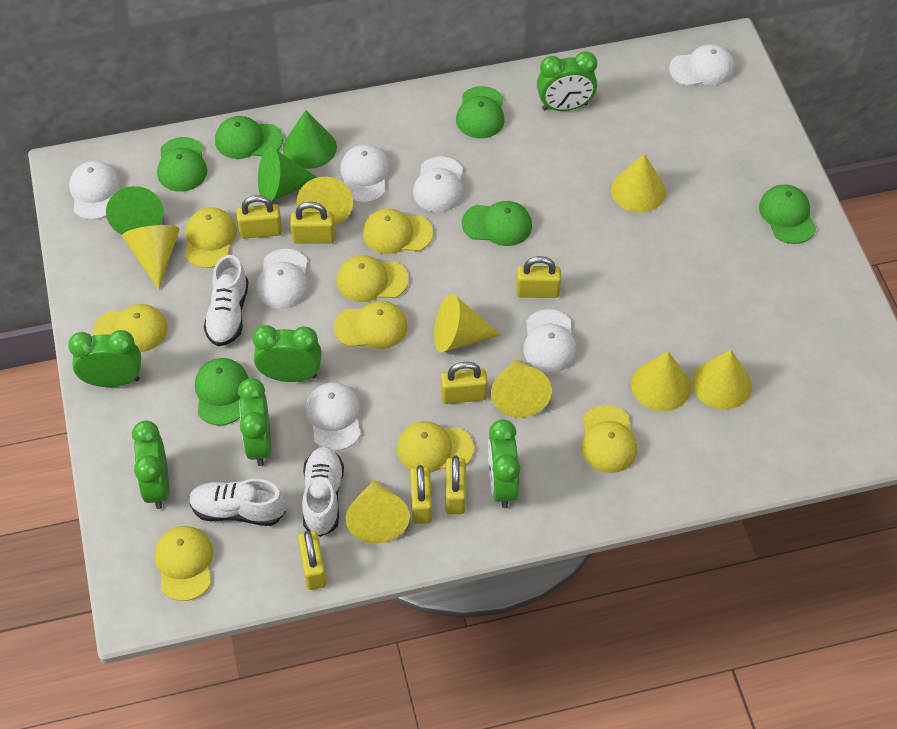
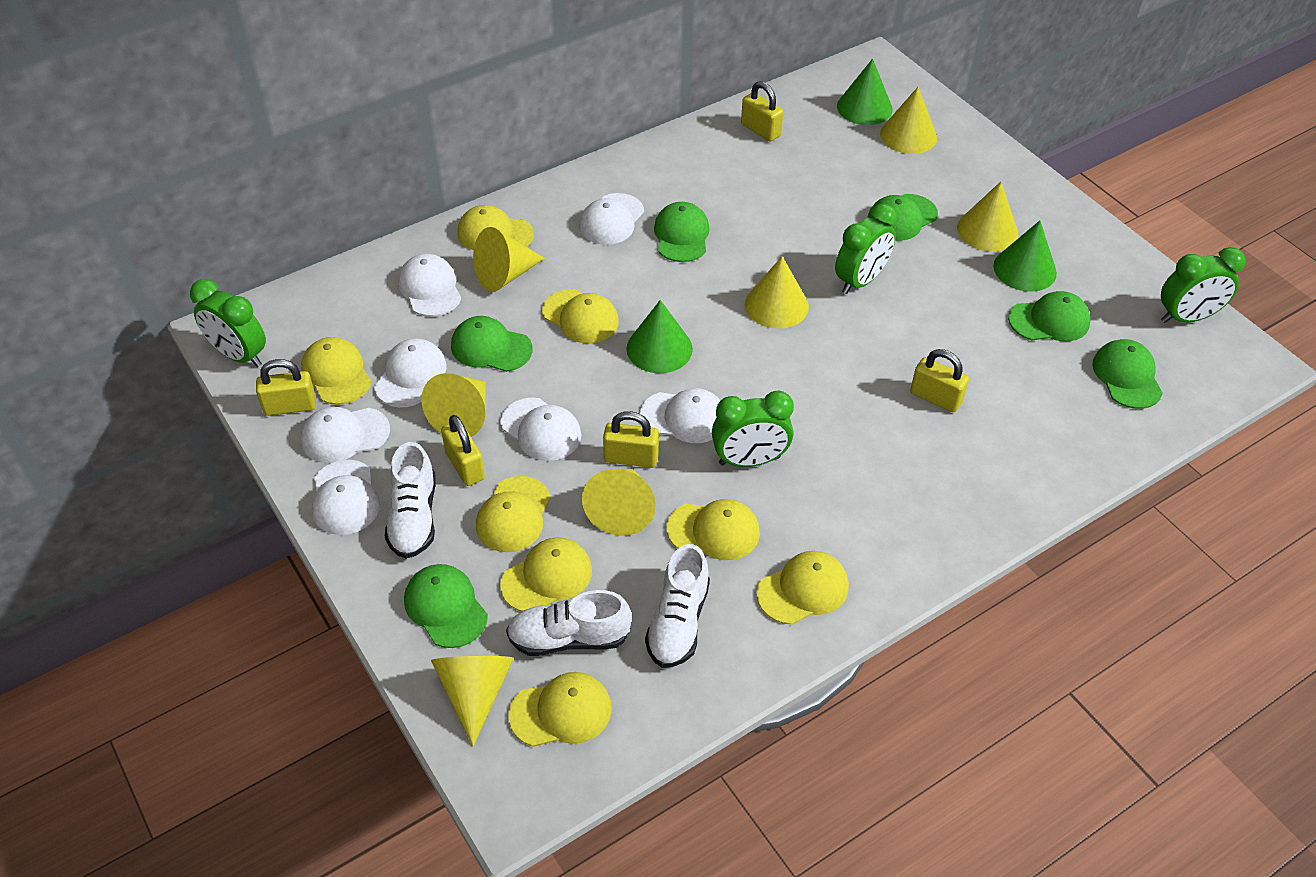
green clock: 6 -> 4
yellow cone: 8 -> 7
yellow padlock: 7 -> 5

